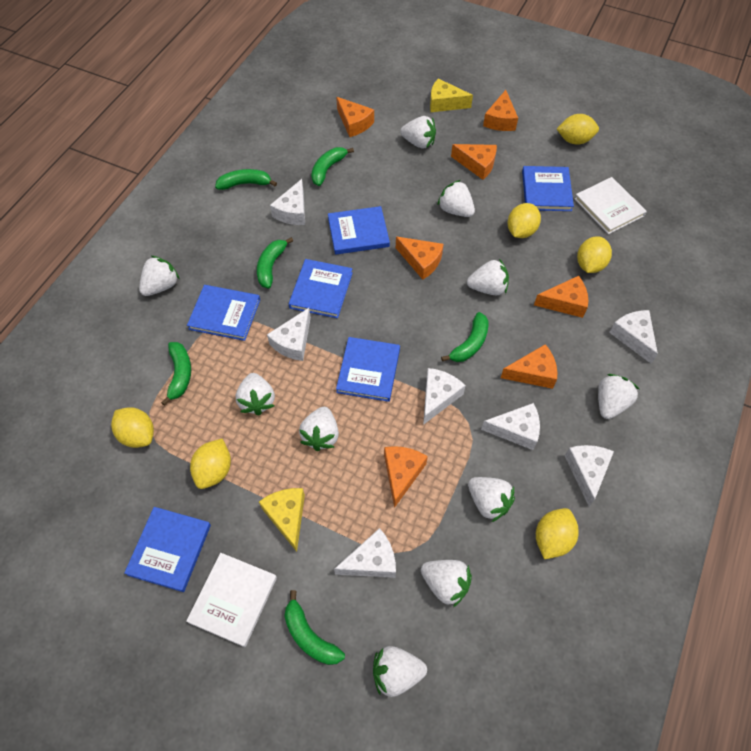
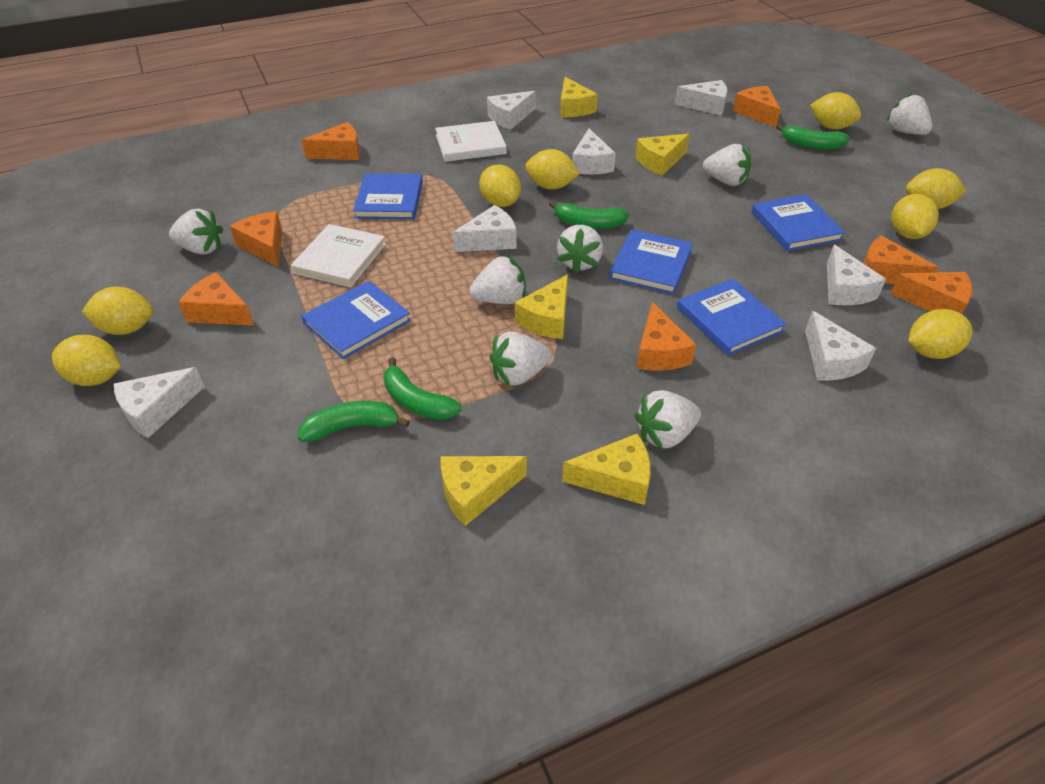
blue book: 6 -> 5
green banana: 6 -> 4
white strawberry: 10 -> 7
yellow cheese: 2 -> 5
yellow lemon: 6 -> 8

